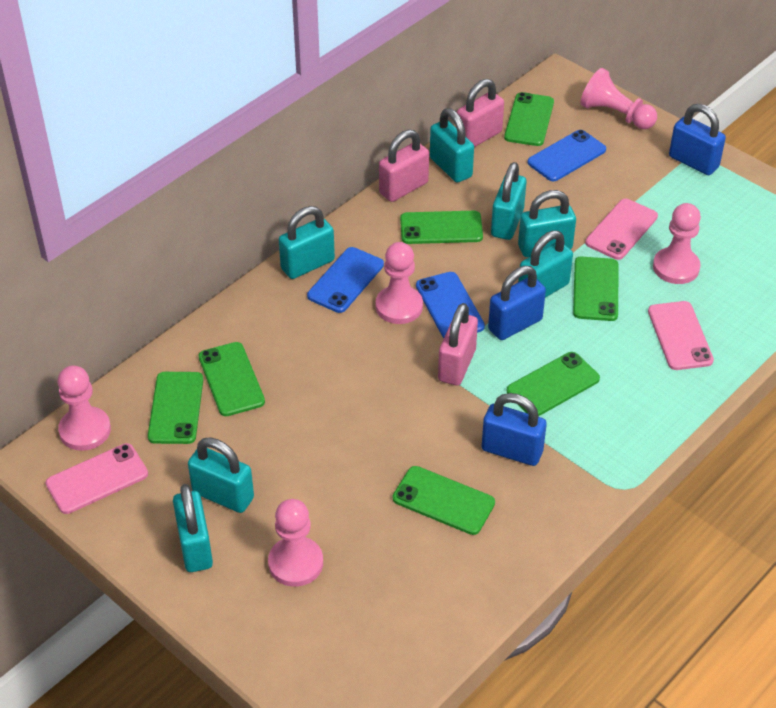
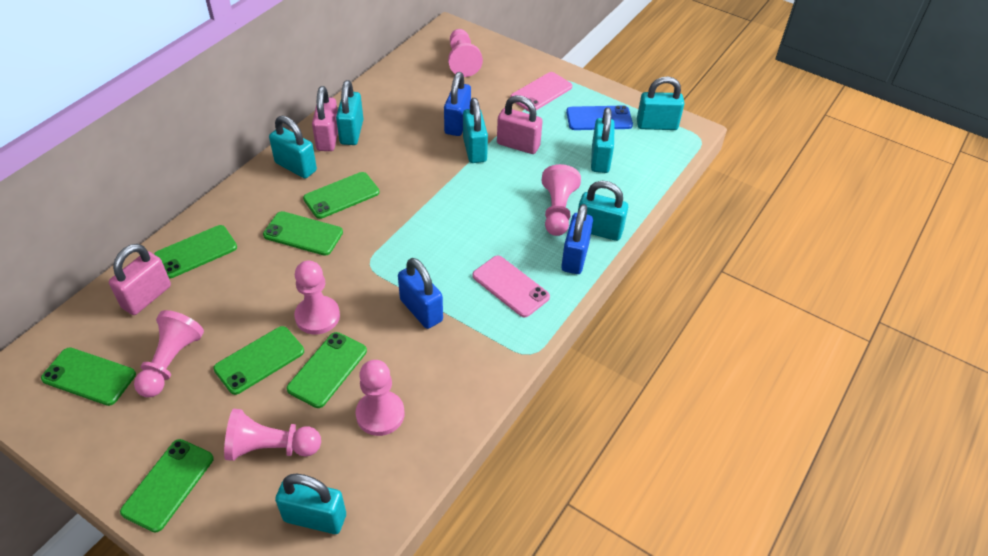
blue phone: 3 -> 1
pink pawn: 5 -> 6
pink phone: 3 -> 2

